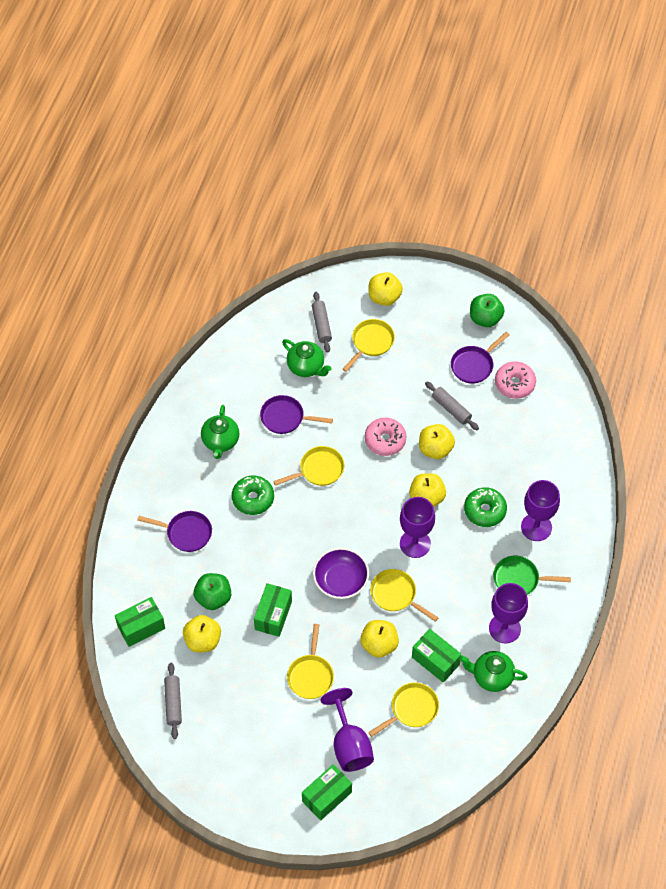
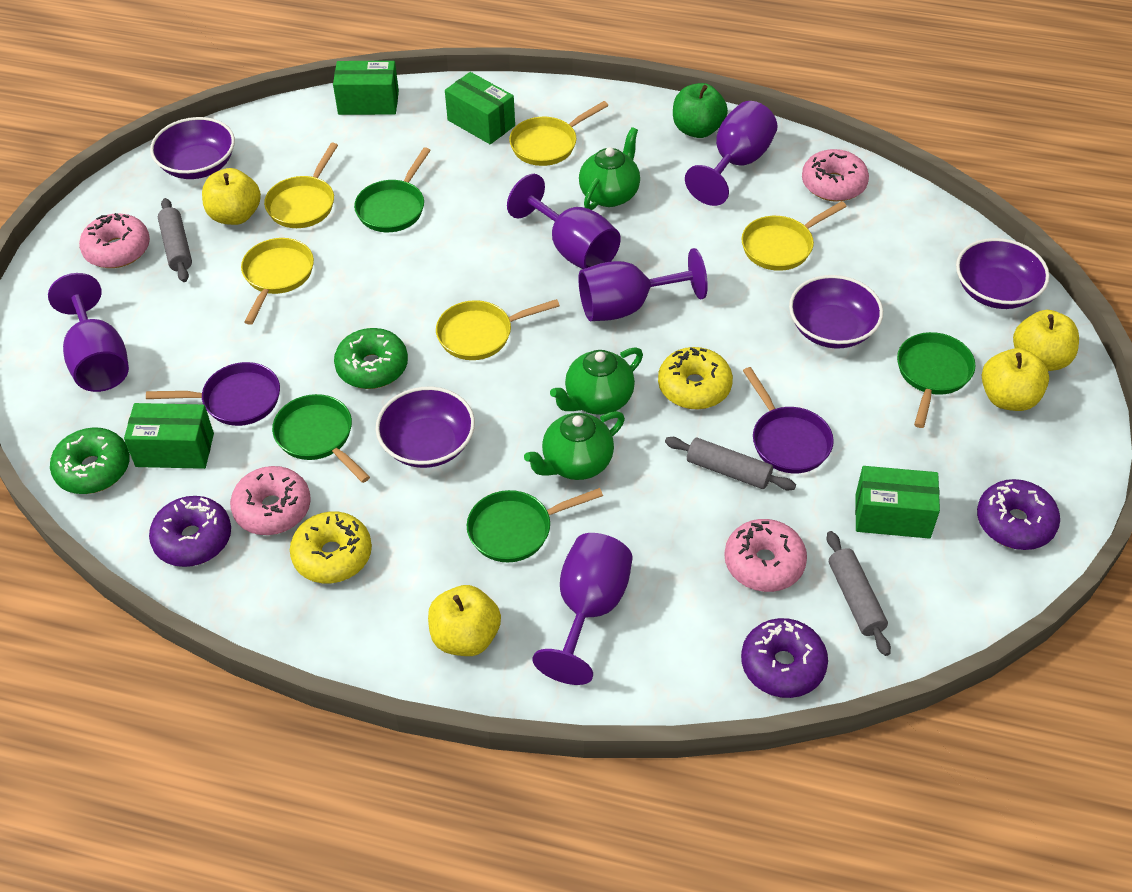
green apple: 2 -> 1
green pan: 1 -> 4
pink donut: 2 -> 4
purple bowl: 1 -> 4
purple donut: 0 -> 3
purple goblet: 4 -> 5
purple pan: 3 -> 2
yellow apple: 5 -> 4
yellow donut: 0 -> 2

